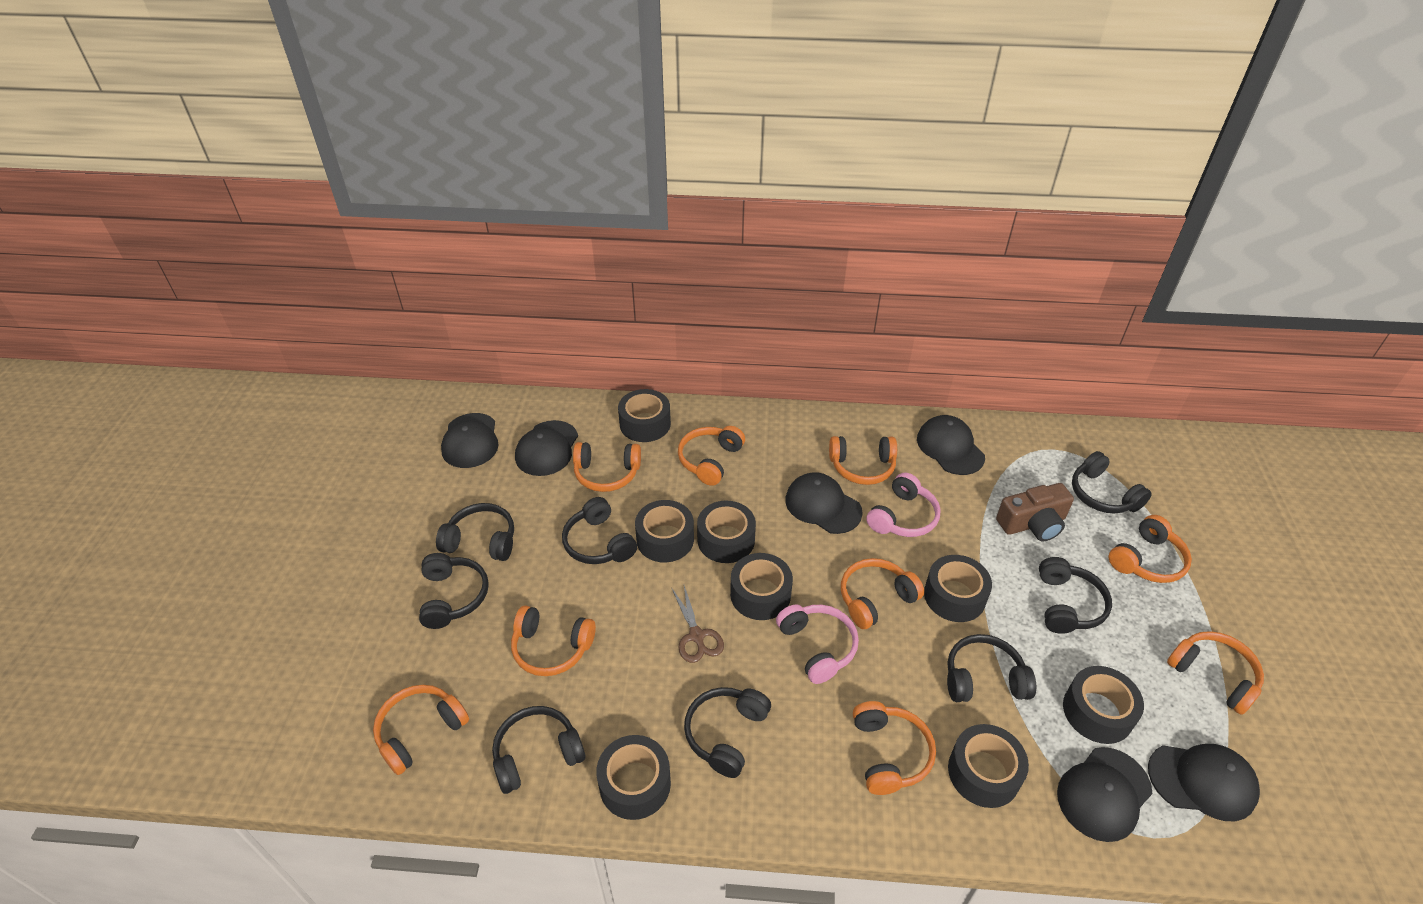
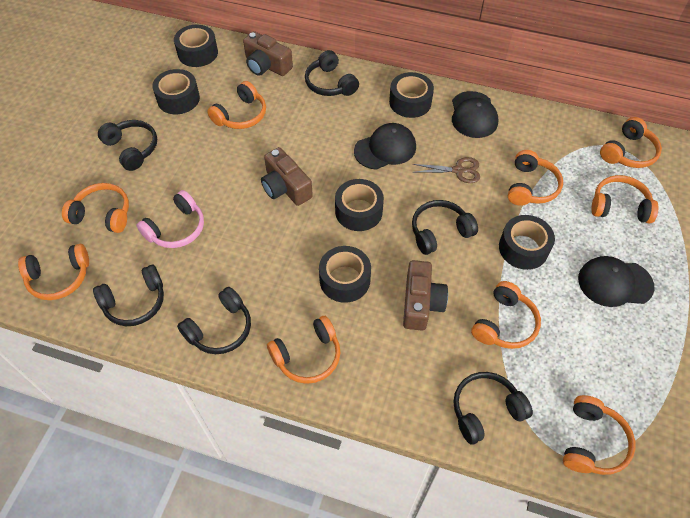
black cap: 6 -> 3
black headphones: 8 -> 6
black tape: 8 -> 6
brown camera: 1 -> 3
pink headphones: 2 -> 1

